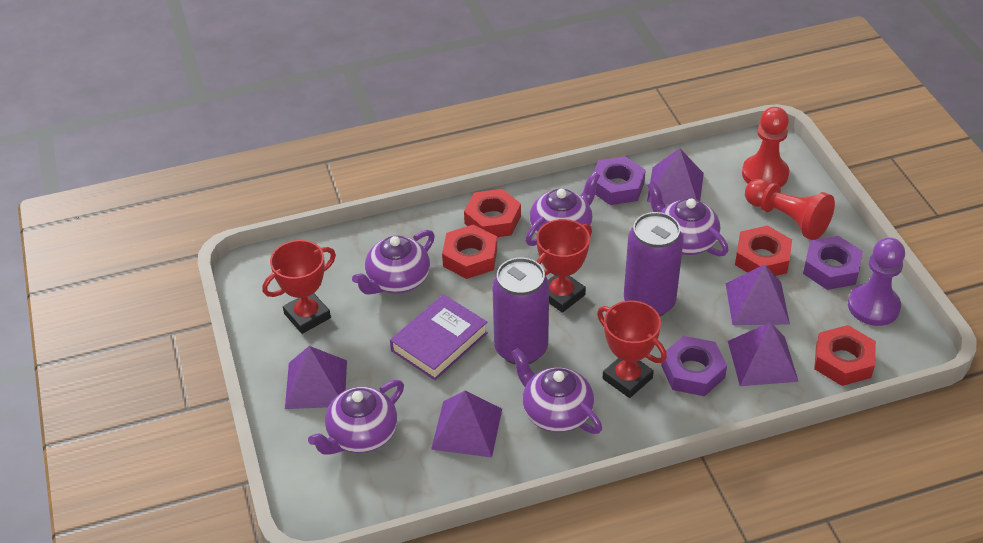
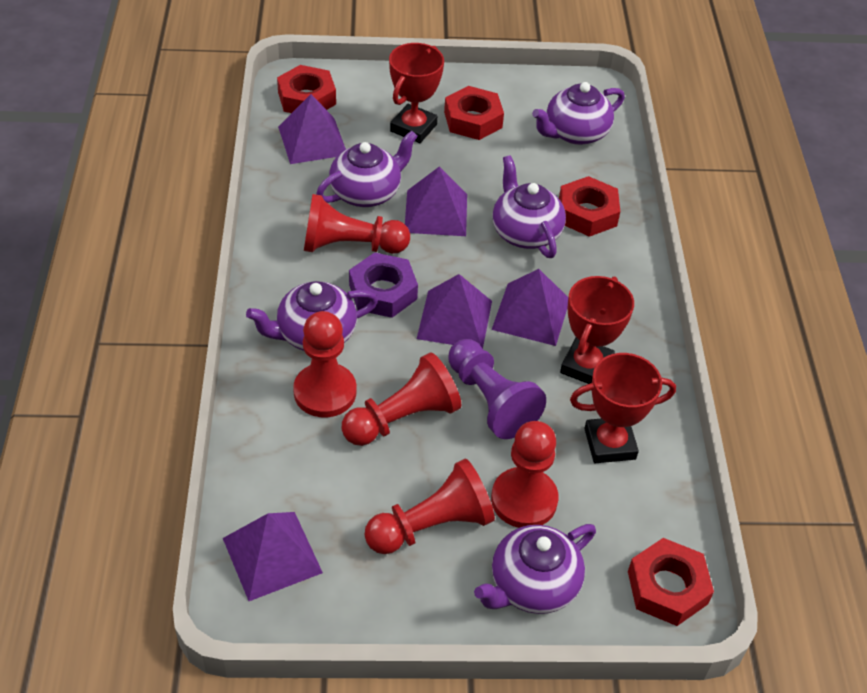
purple book: 1 -> 0
purple can: 2 -> 0
purple nut: 3 -> 1
red pawn: 2 -> 5

